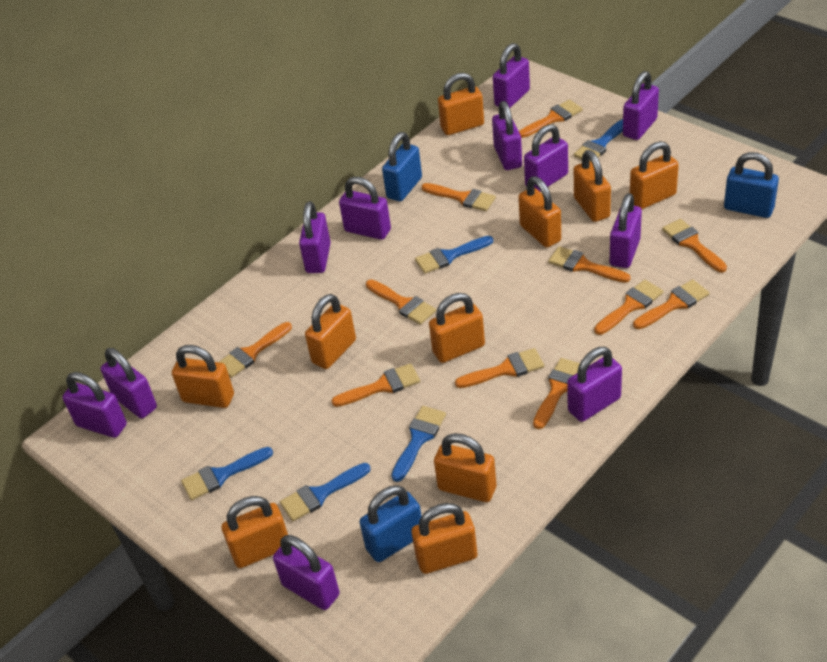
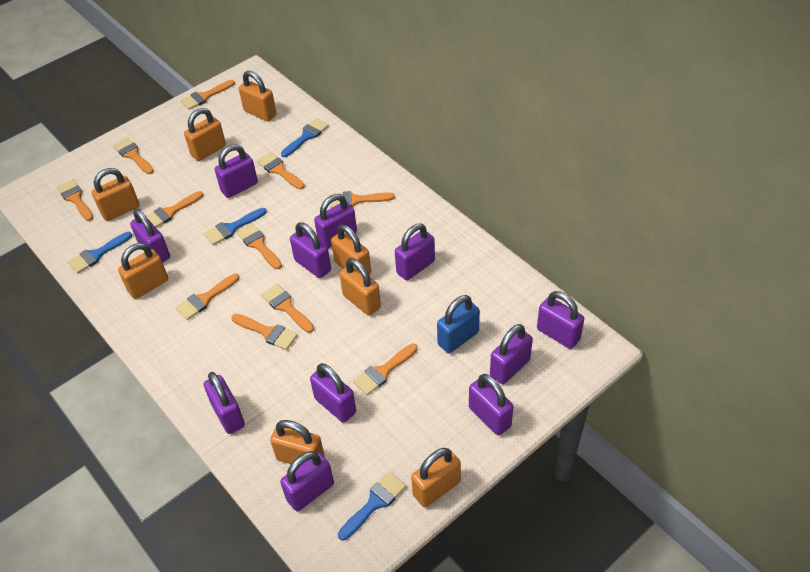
blue brush: 5 -> 4
blue padlock: 3 -> 1
orange padlock: 10 -> 8

